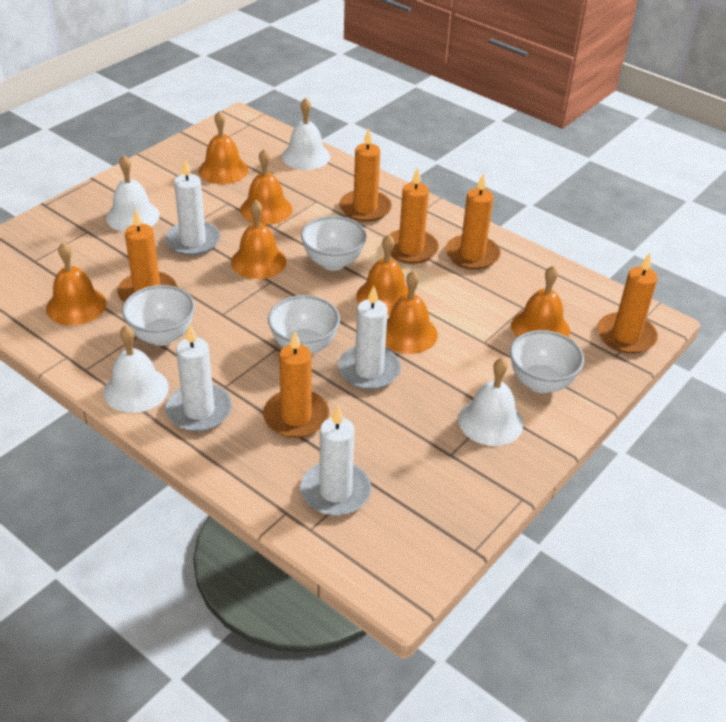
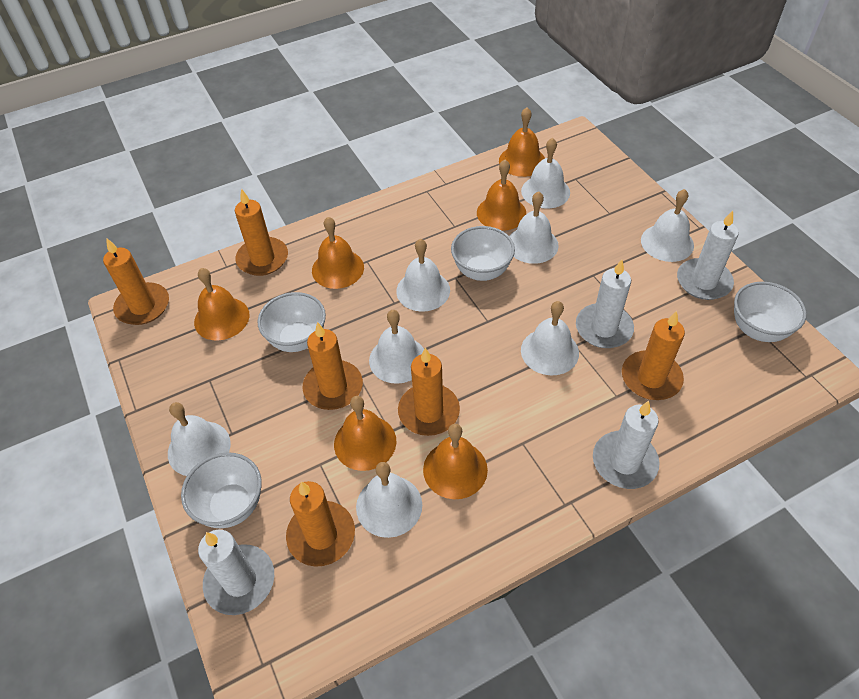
orange bell: 7 -> 6
white bell: 4 -> 8

